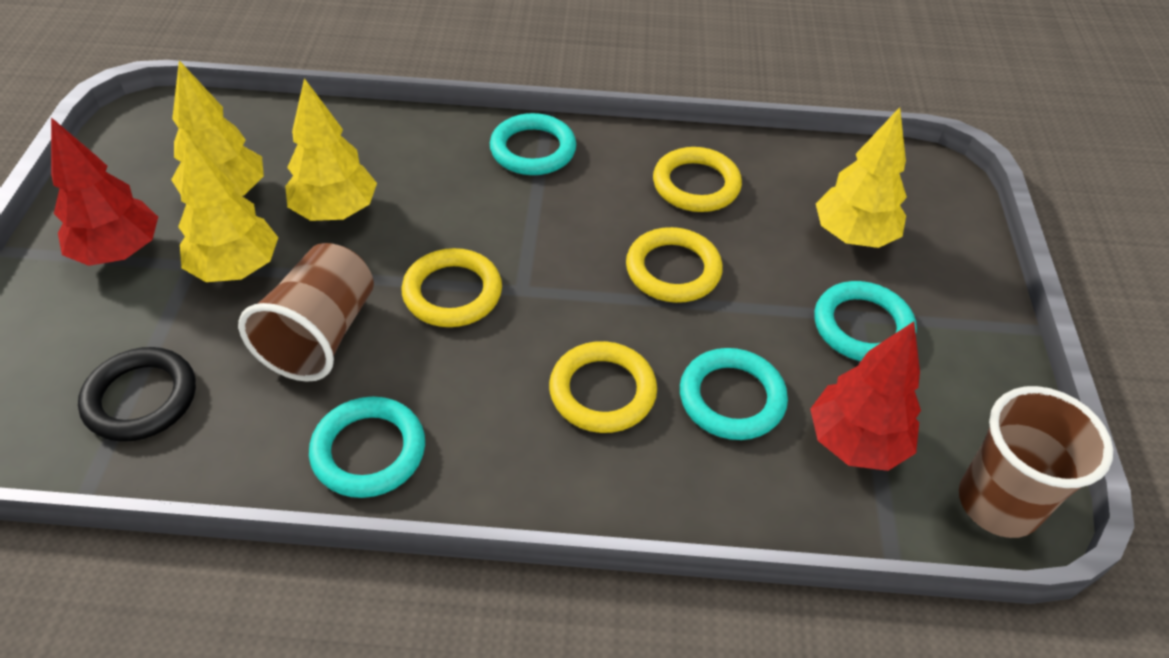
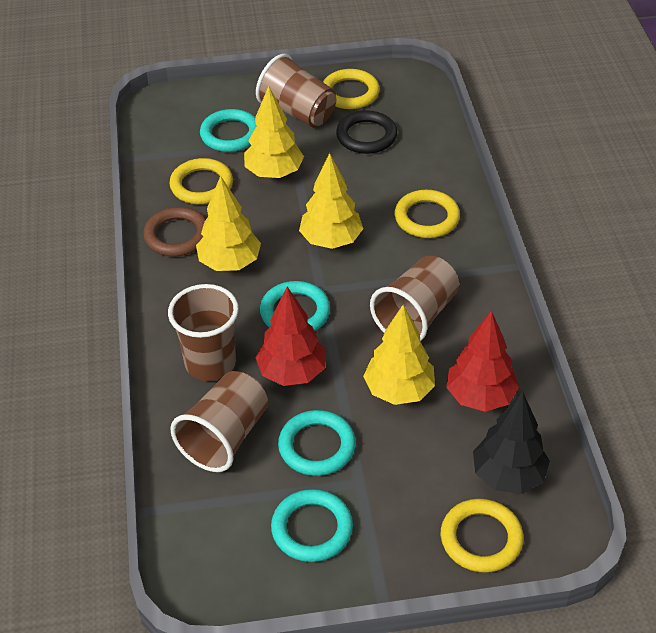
black tree: 0 -> 1
brown cup: 2 -> 4
brown ring: 0 -> 1

